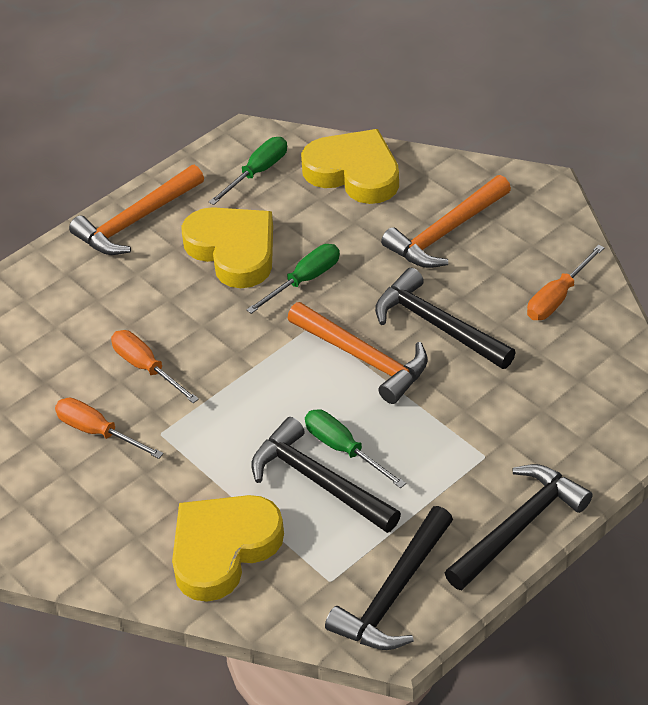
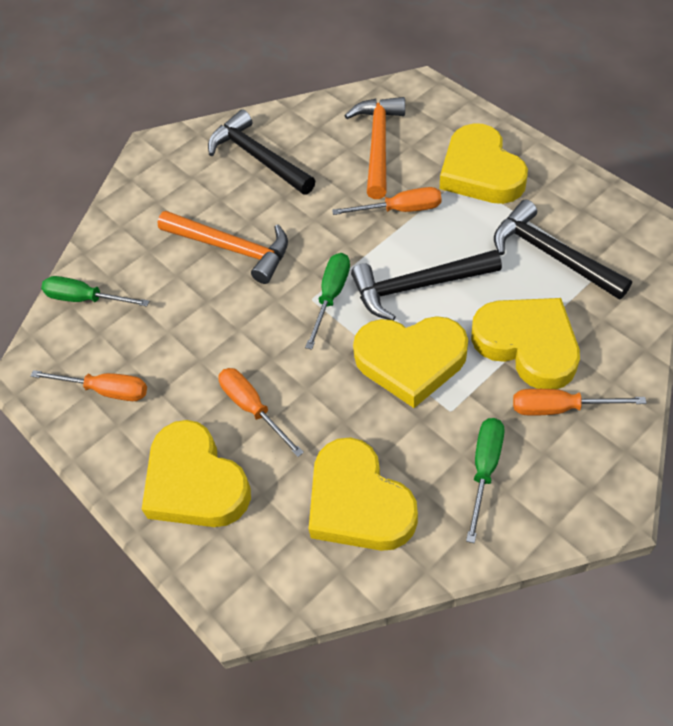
black hammer: 4 -> 3
orange hammer: 3 -> 2
orange screwdriver: 3 -> 4
yellow heart: 3 -> 5

